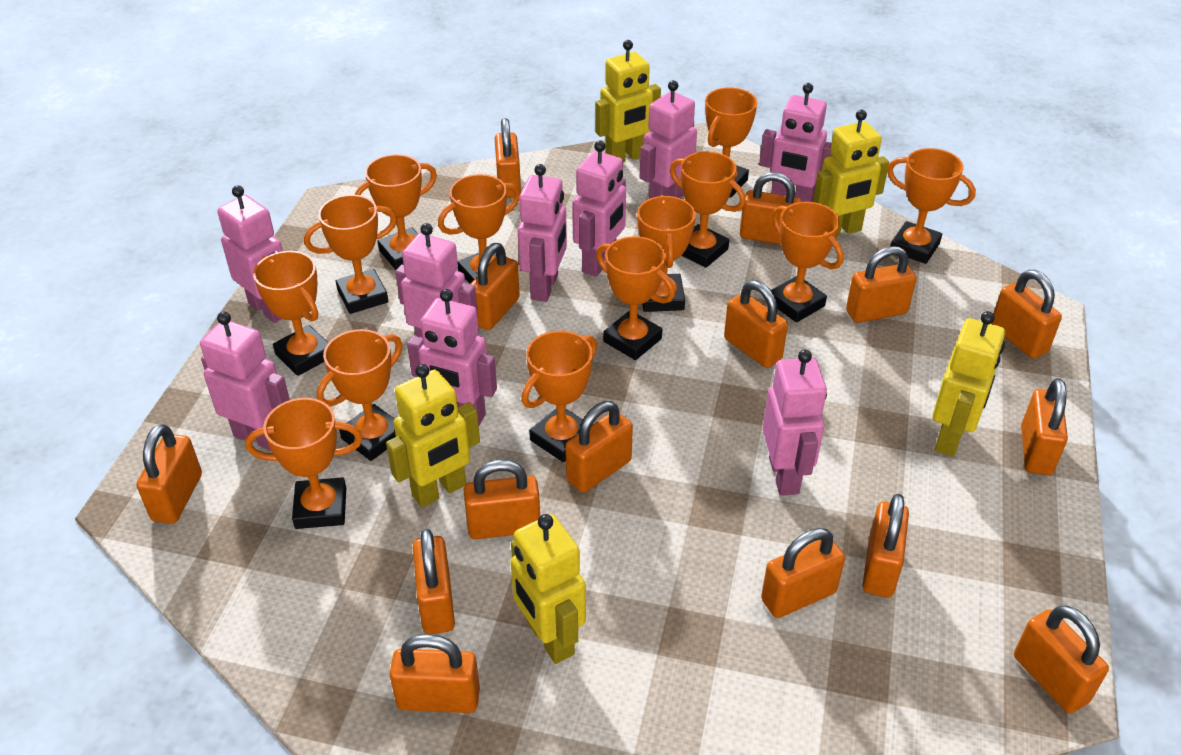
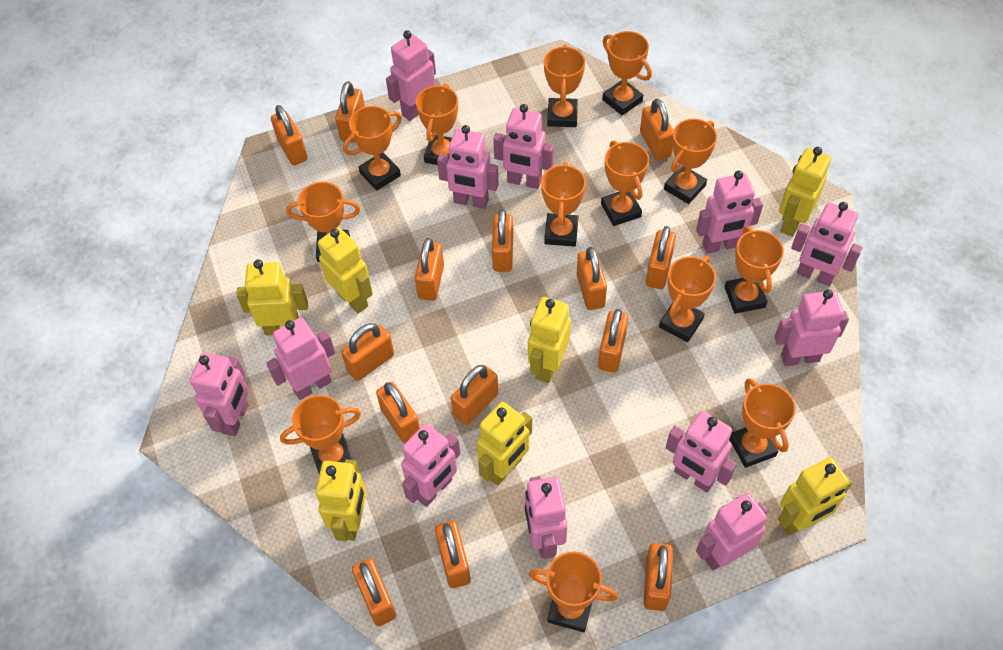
orange padlock: 15 -> 14
pink robot: 9 -> 12
yellow robot: 5 -> 7

